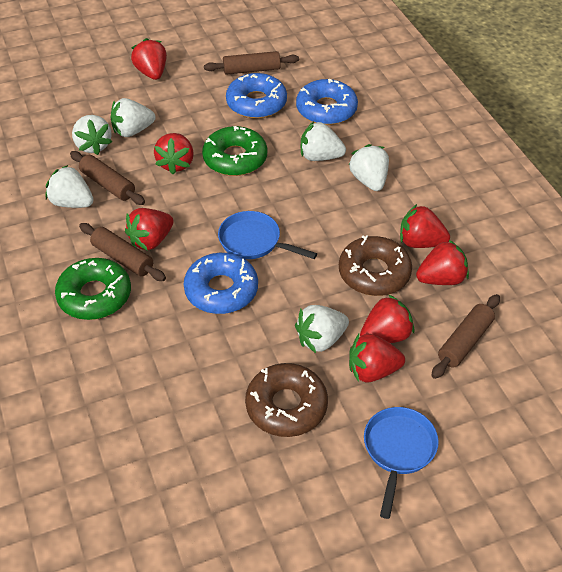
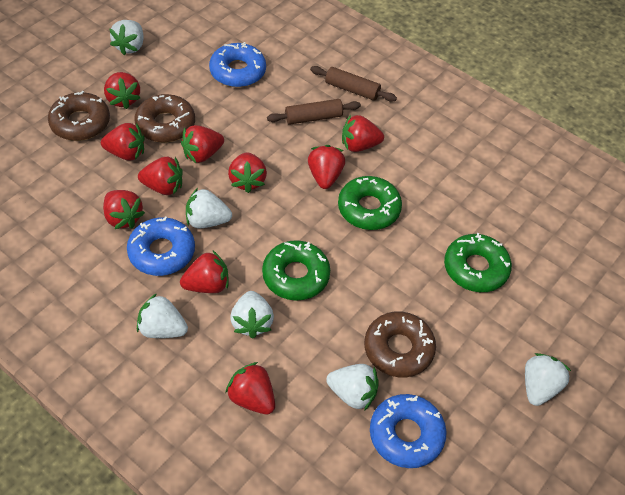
blue pan: 2 -> 0
brown donut: 2 -> 3
brown rolling pin: 4 -> 2
green donut: 2 -> 3
red strawberry: 7 -> 10

